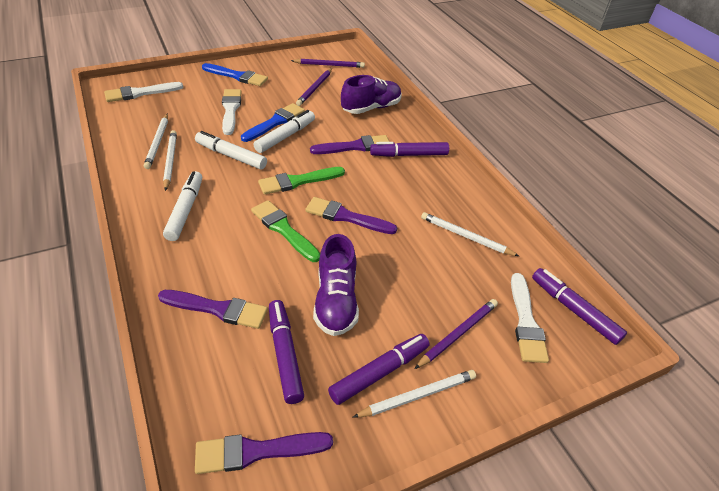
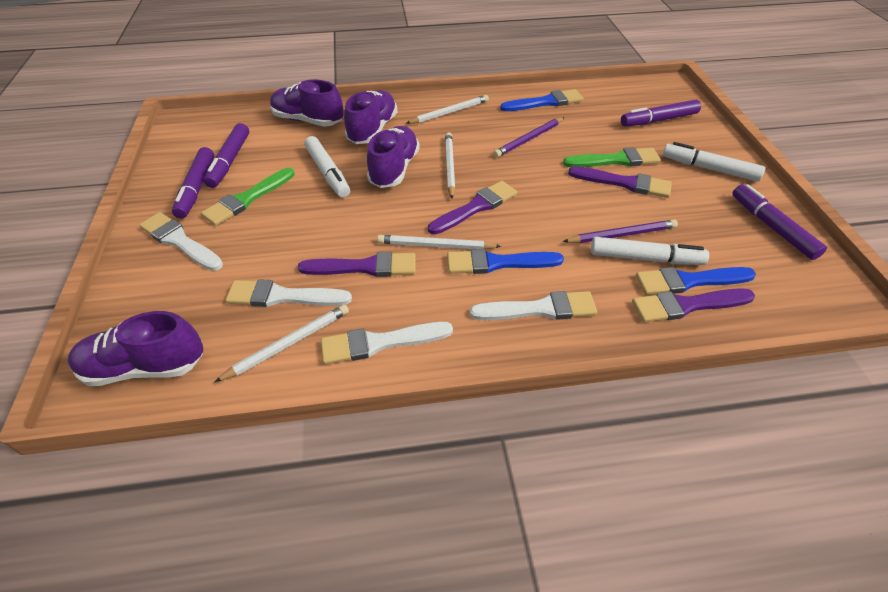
blue brush: 2 -> 3
purple pencil: 3 -> 2
purple shoe: 2 -> 4
white brush: 3 -> 4

